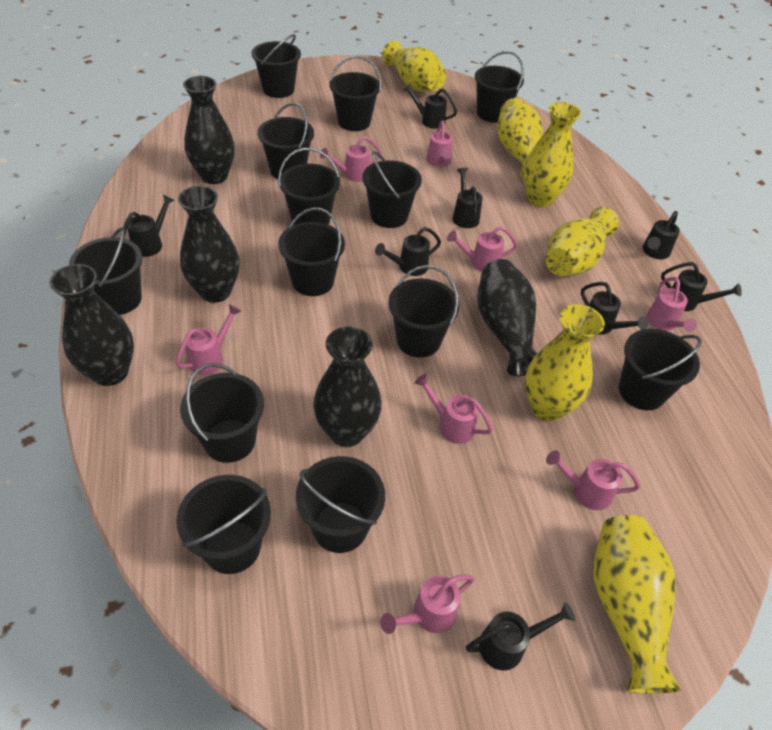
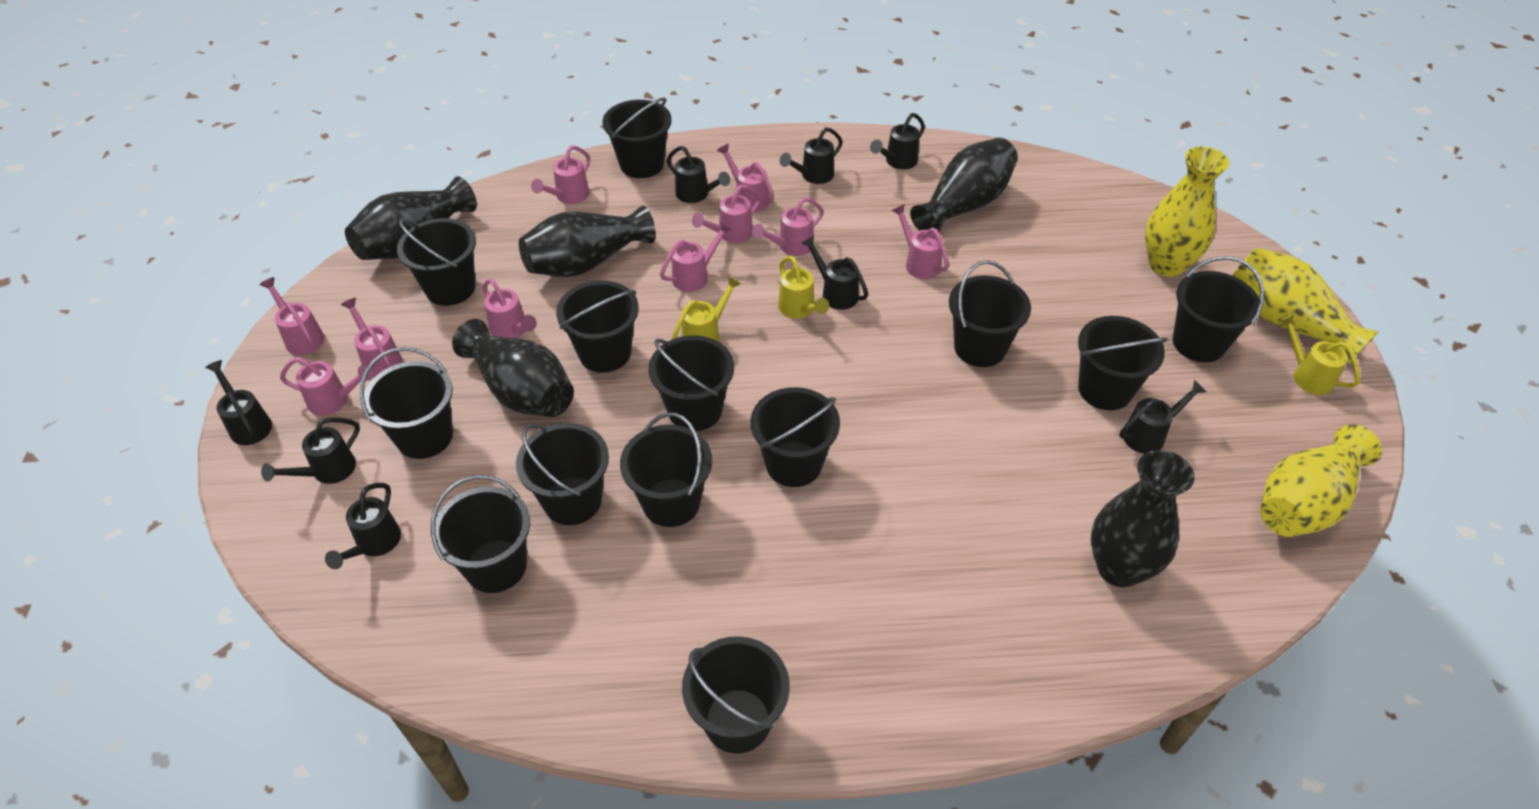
pink watering can: 8 -> 10
yellow vase: 6 -> 3
yellow watering can: 0 -> 3

